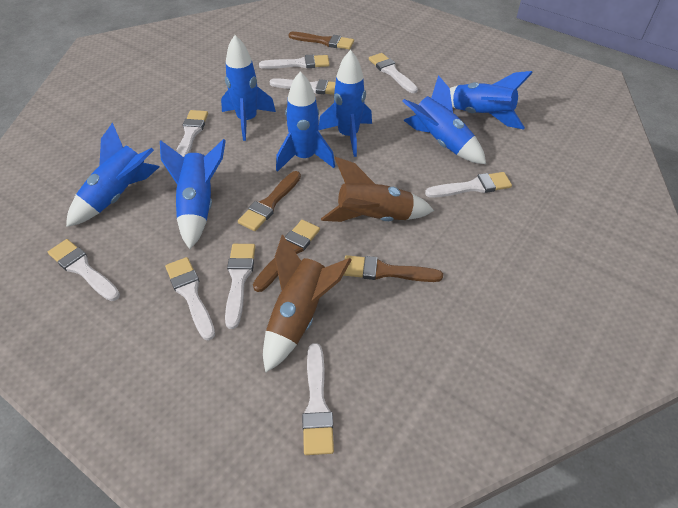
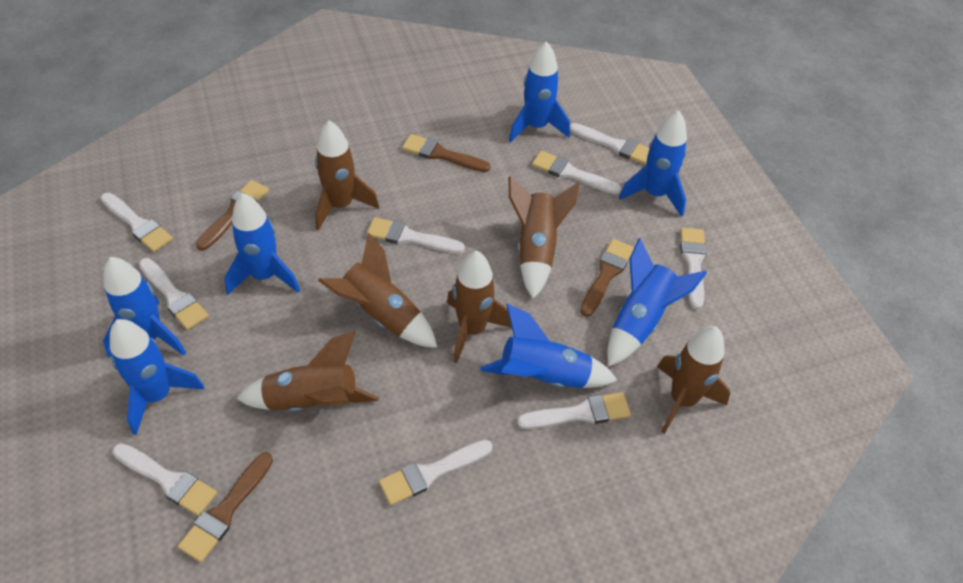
brown rocket: 2 -> 6

